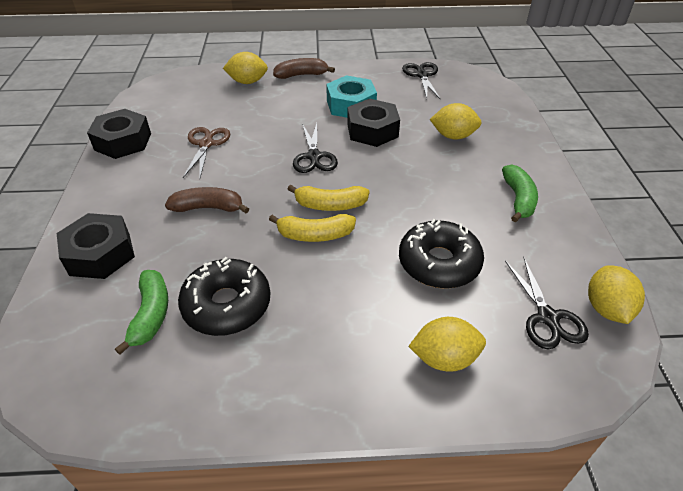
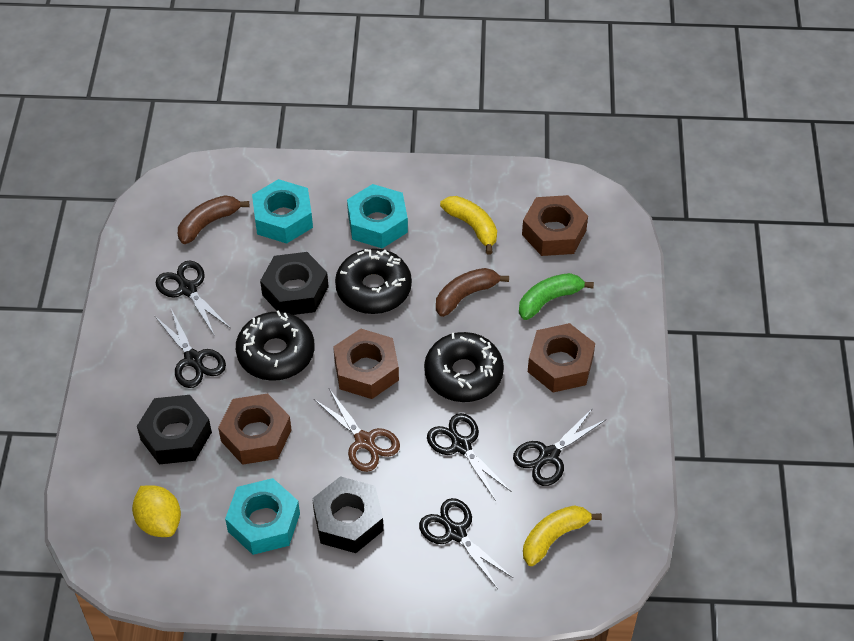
black donut: 2 -> 3
black scissors: 3 -> 5
brown nut: 0 -> 4
green banana: 2 -> 1
turquoise nut: 1 -> 3
yellow lemon: 4 -> 1

